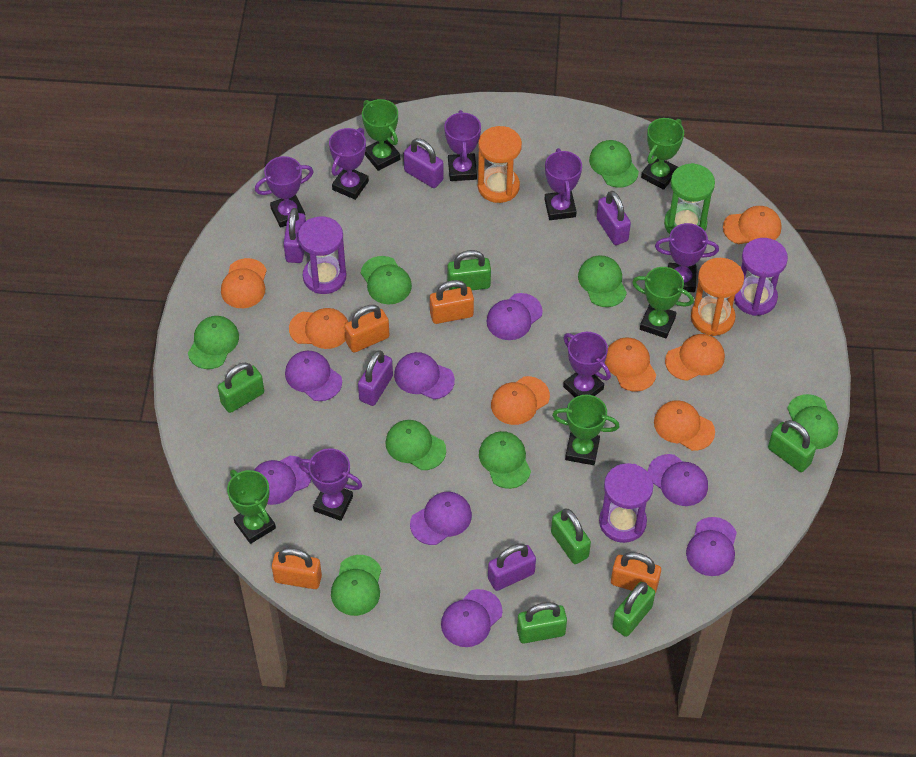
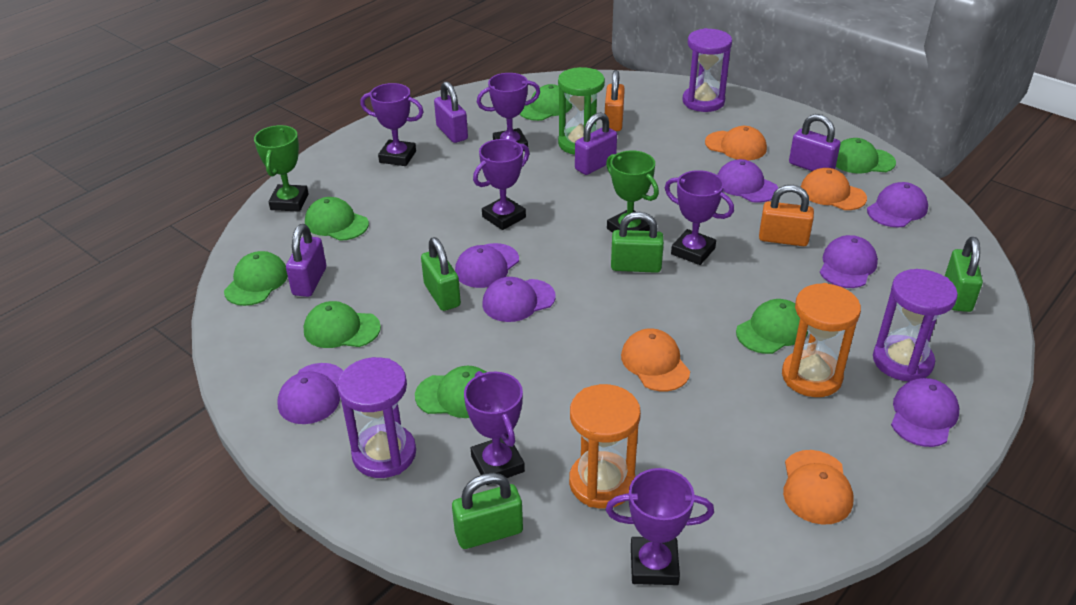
green cap: 8 -> 7
green padlock: 6 -> 4
green trophy: 5 -> 2
orange cap: 7 -> 4
orange padlock: 4 -> 2
purple cap: 8 -> 7
purple padlock: 5 -> 4
purple trophy: 7 -> 6

